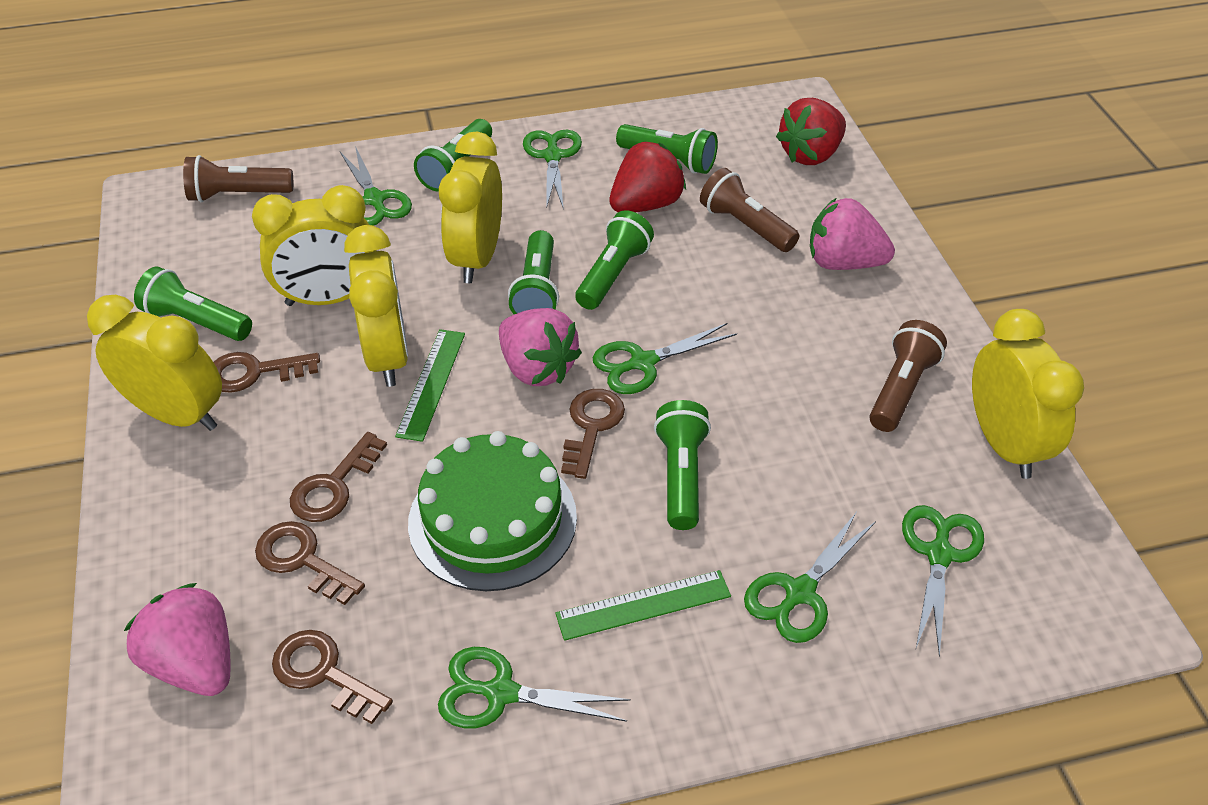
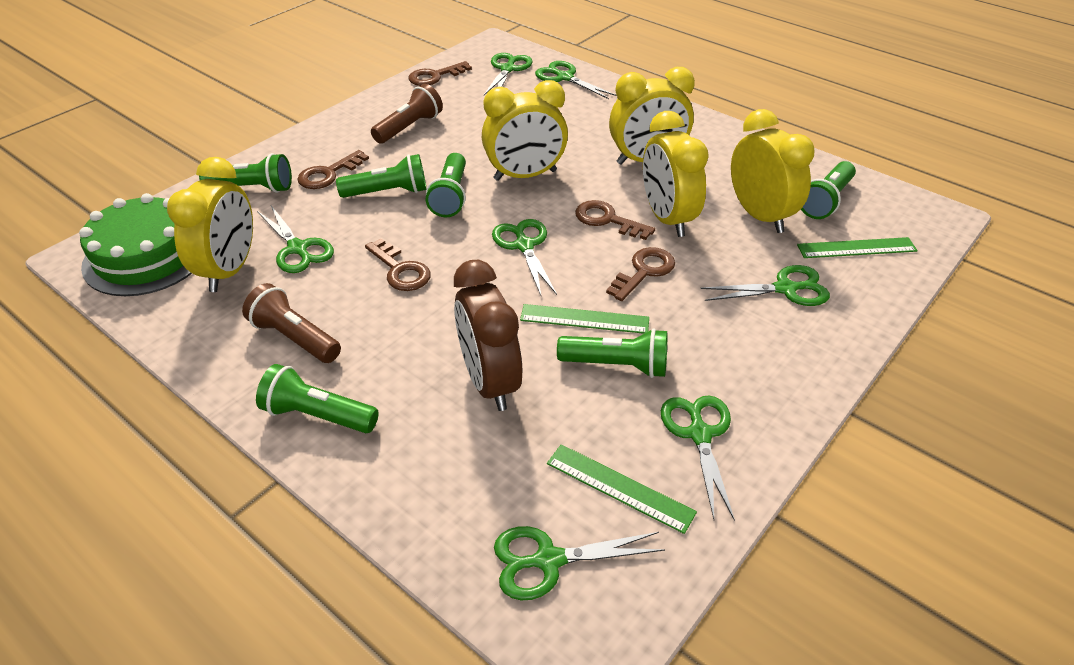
brown clock: 0 -> 1
brown flashlight: 3 -> 2
green ruler: 2 -> 3
green scissors: 6 -> 7
pink strawberry: 3 -> 0
red strawberry: 2 -> 0

